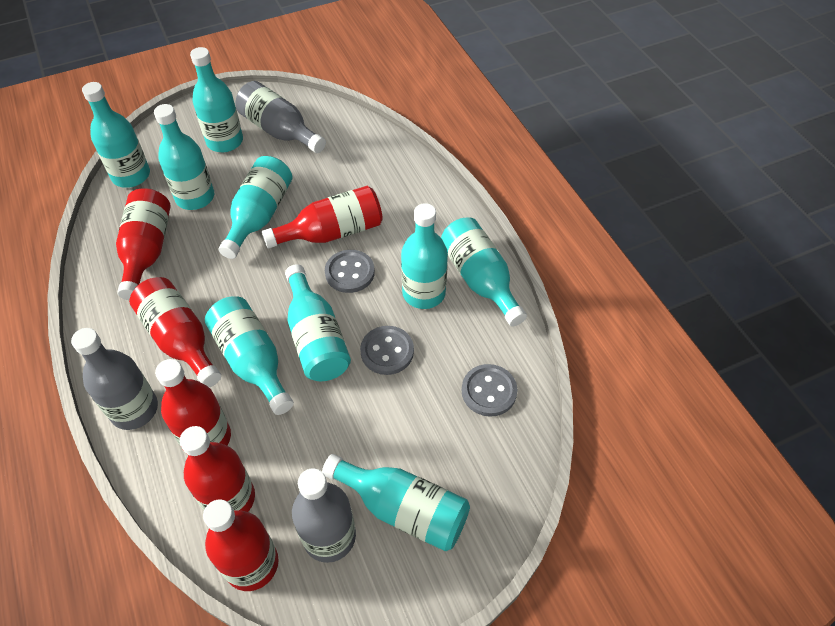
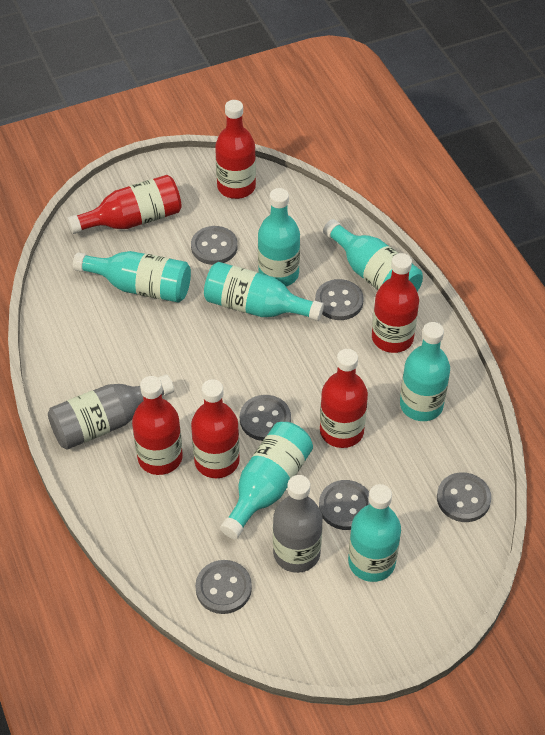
grey bottle: 3 -> 2
grey button: 3 -> 6
turquoise bottle: 9 -> 7

